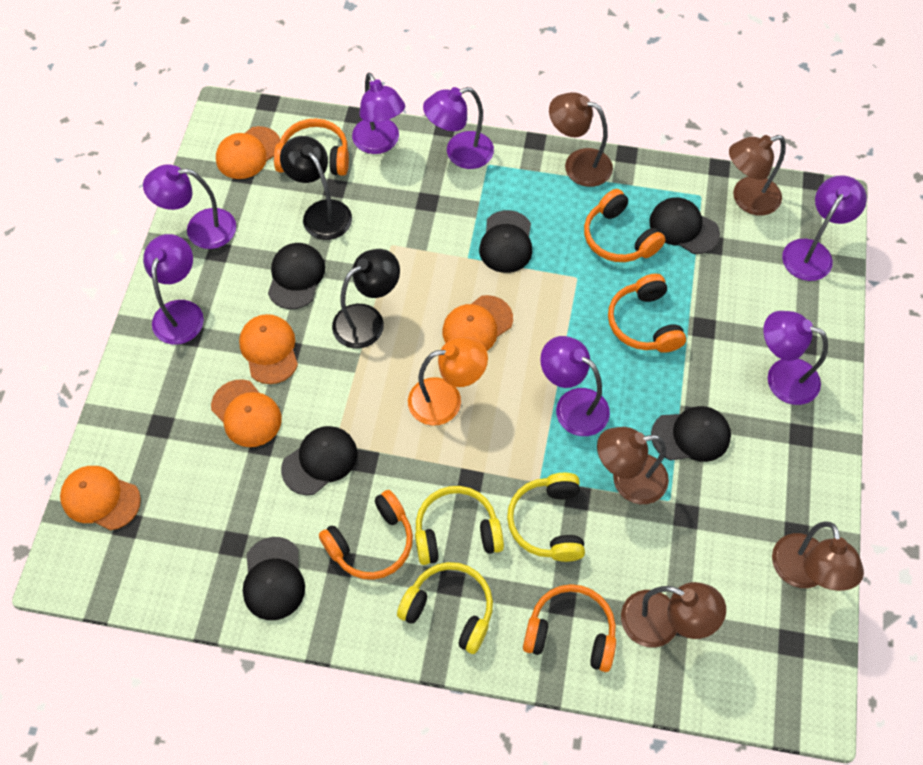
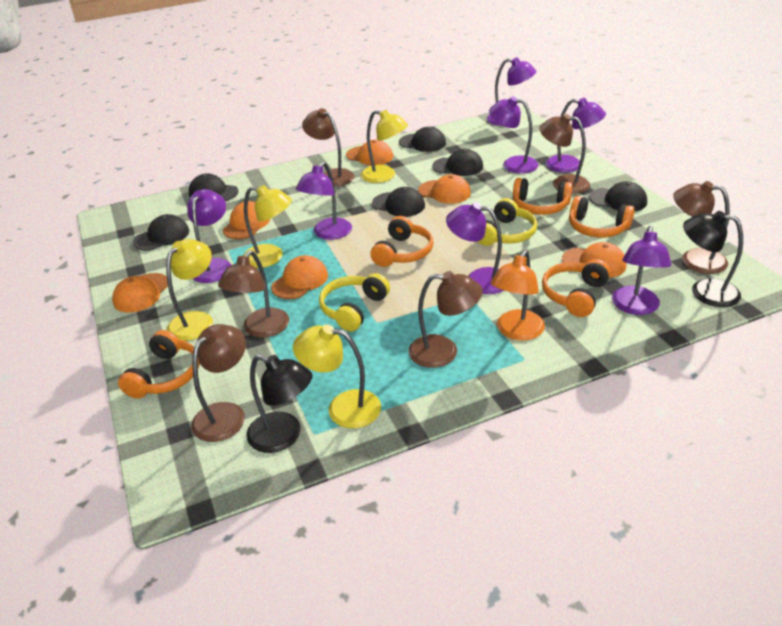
brown lamp: 5 -> 6
orange cap: 5 -> 6
yellow headphones: 3 -> 2
yellow lamp: 0 -> 4

